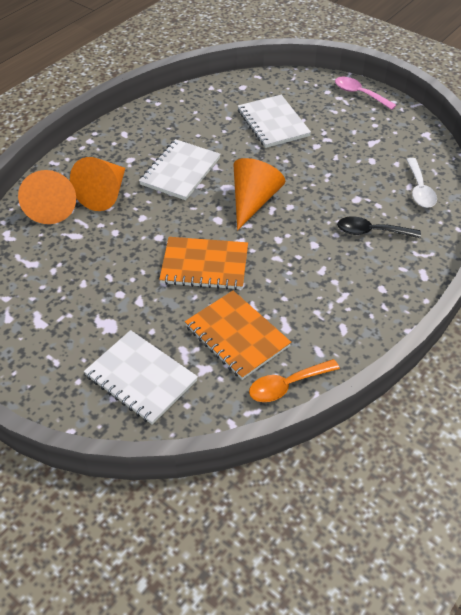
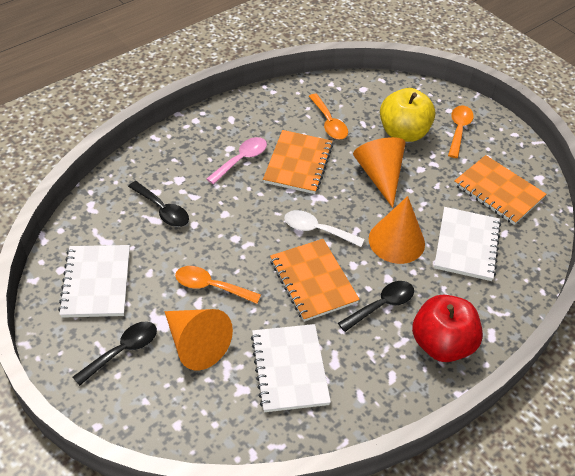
black spoon: 1 -> 3
orange notebook: 2 -> 3
orange spoon: 1 -> 3
red apple: 0 -> 1
yellow apple: 0 -> 1

